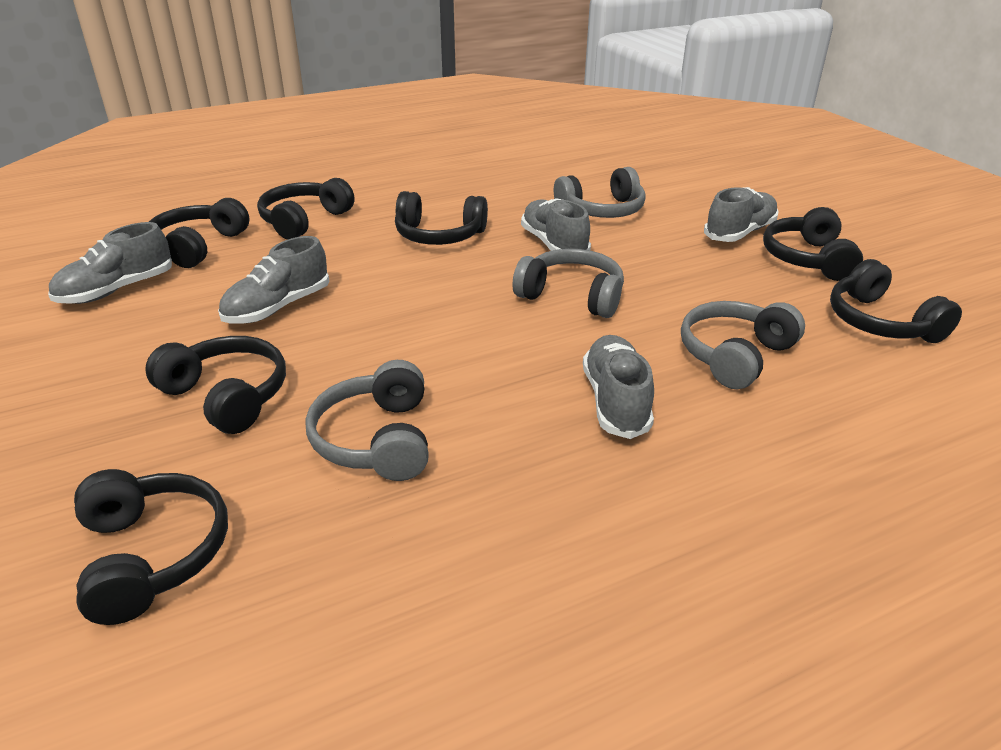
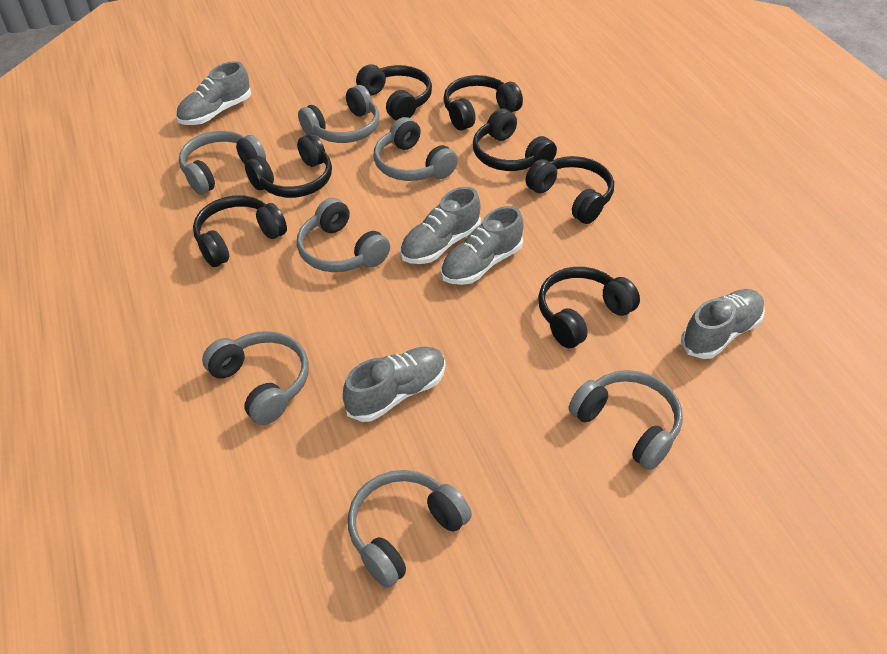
grey headphones: 4 -> 7

